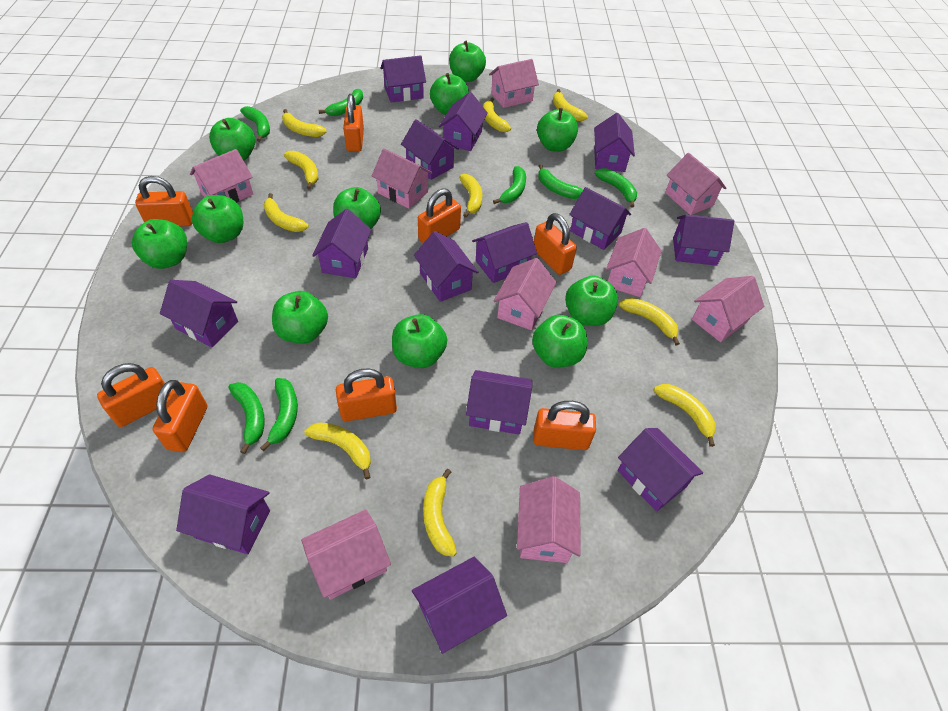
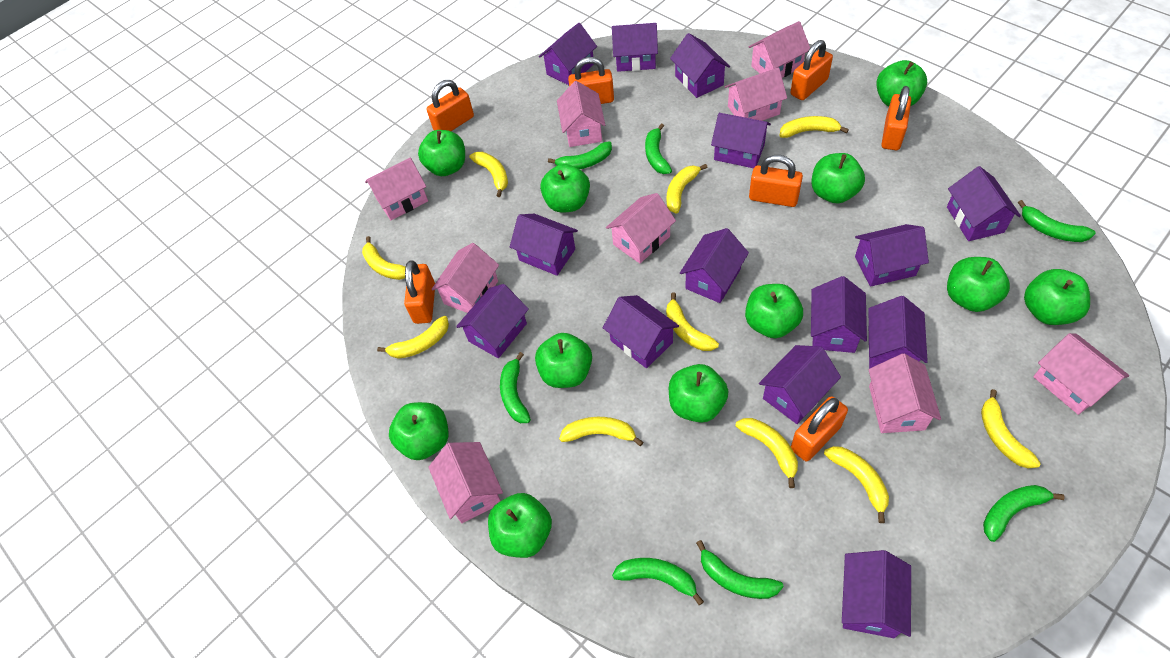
orange padlock: 8 -> 7

